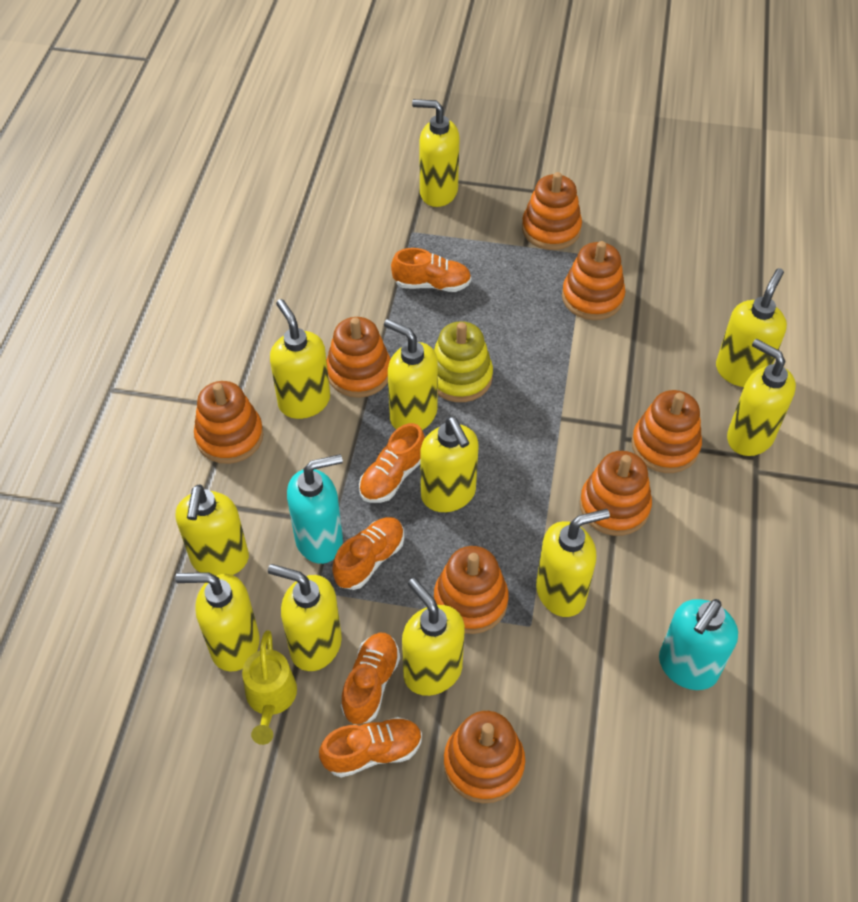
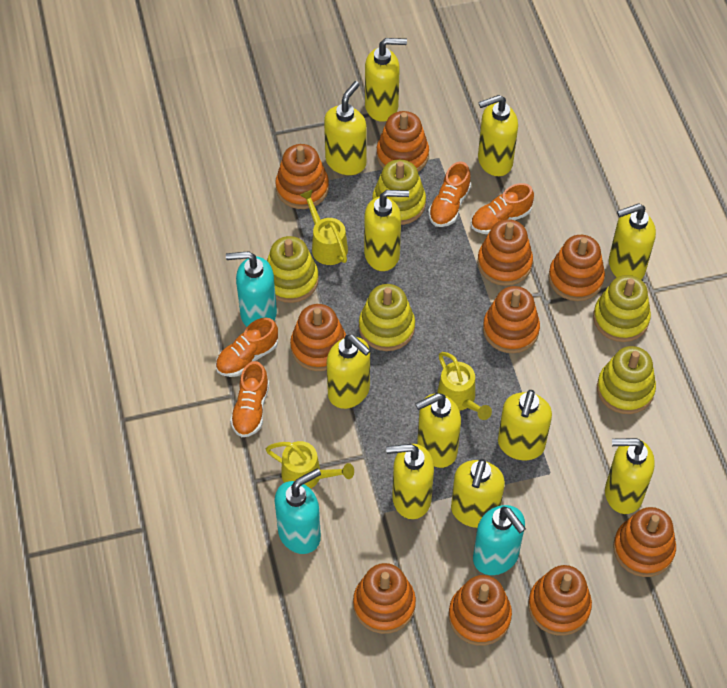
orange shoe: 5 -> 4
orange stacking toy: 8 -> 10
turquoise soap dispenser: 2 -> 3
yellow stacking toy: 1 -> 5
yellow watering can: 1 -> 3

